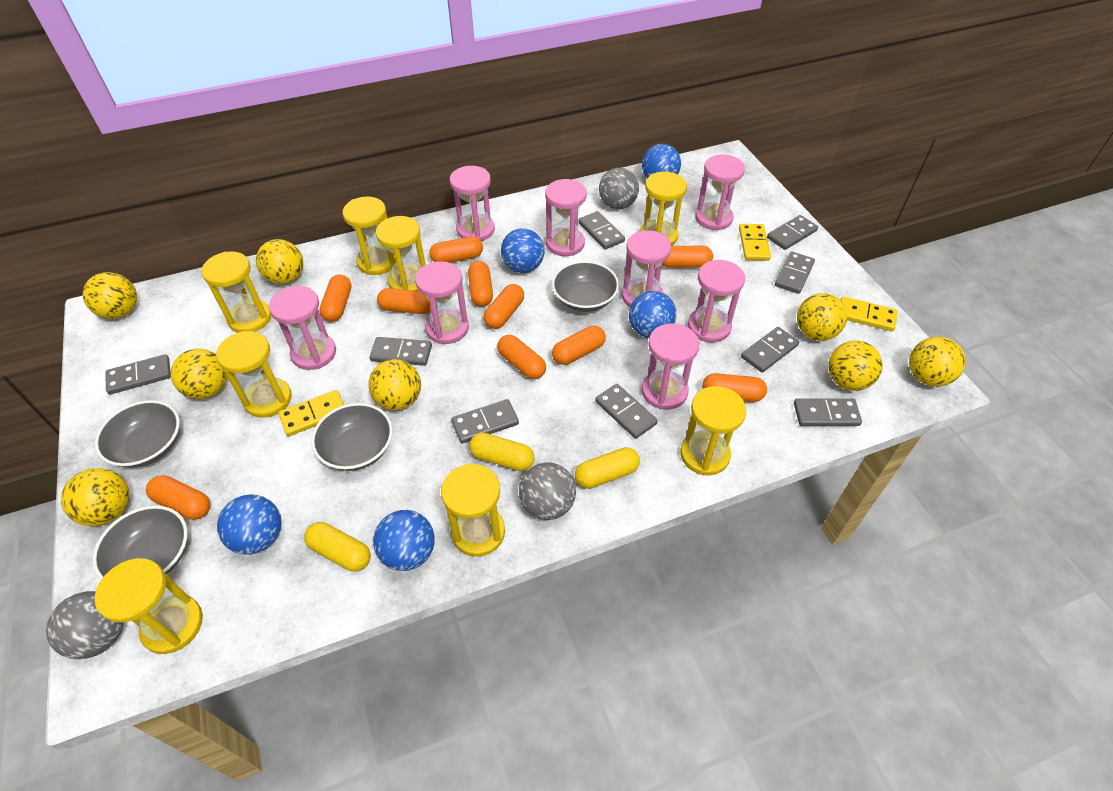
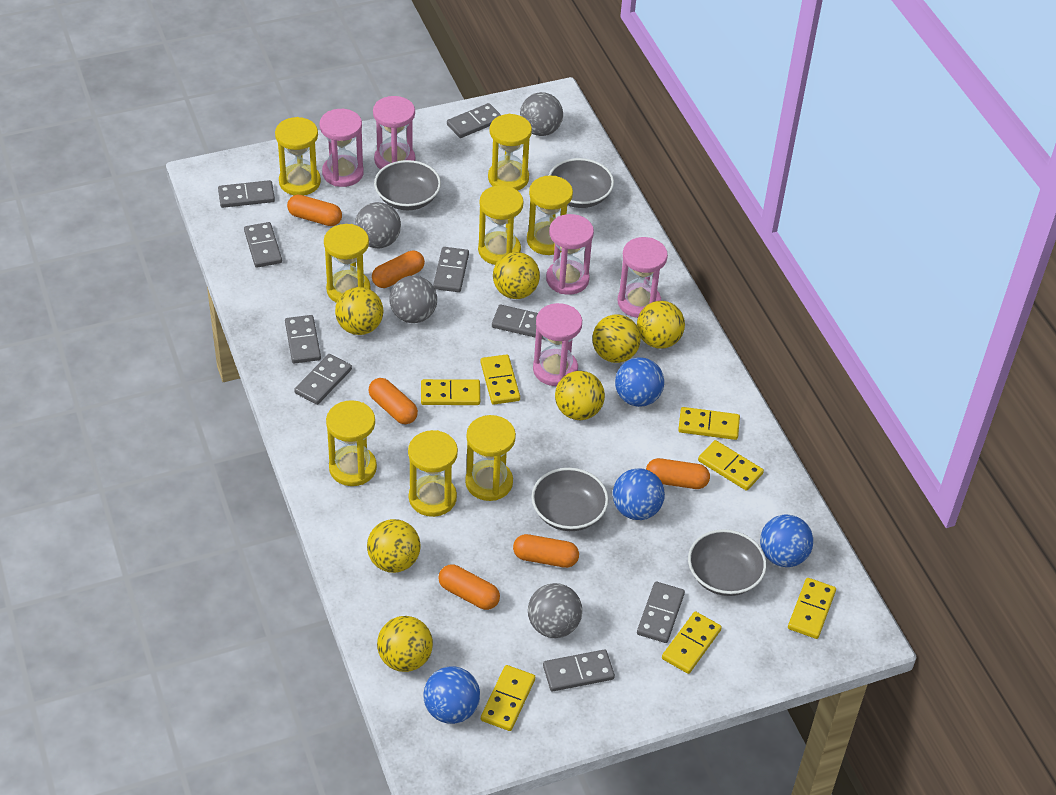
blue ball: 5 -> 4
grey ball: 3 -> 4
orange capsule: 10 -> 6
pink hourglass: 8 -> 5
yellow ball: 8 -> 7
yellow capsule: 3 -> 0
yellow domino: 3 -> 7

